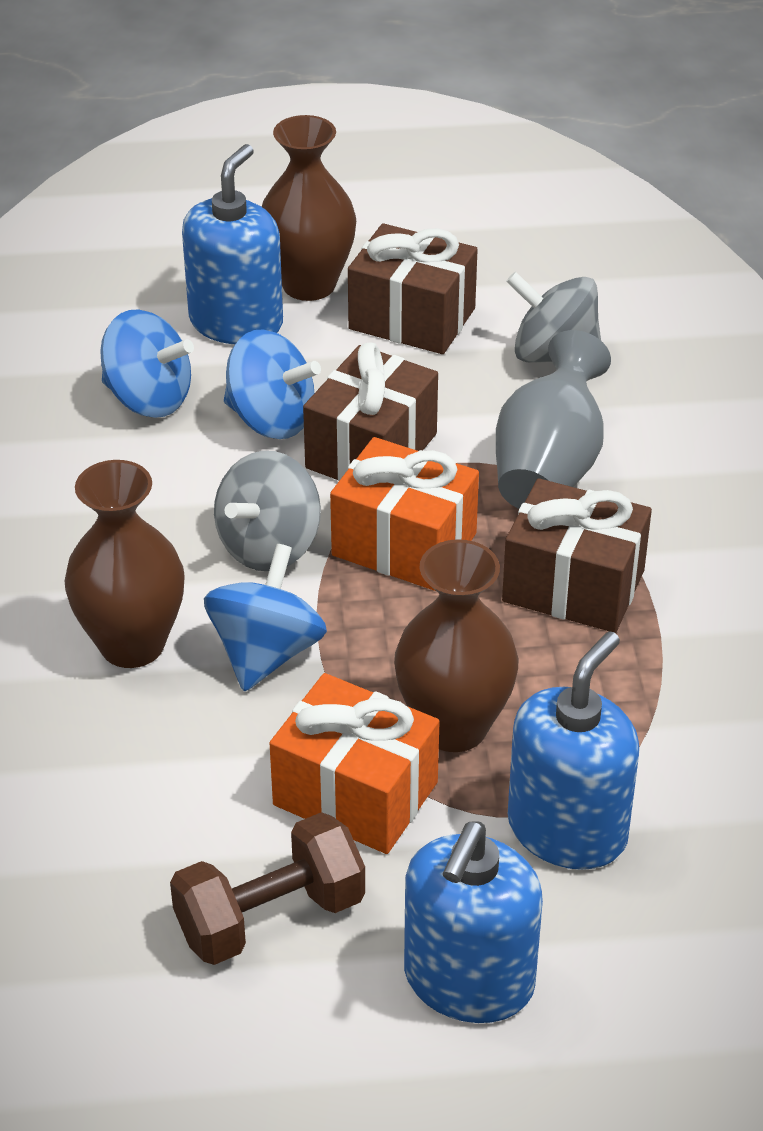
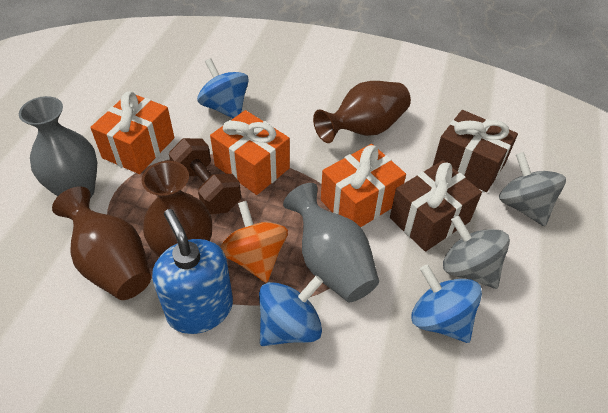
blue soap dispenser: 3 -> 1
brown gift: 3 -> 2
grey vase: 1 -> 2
orange gift: 2 -> 3
orange spinning top: 0 -> 1

